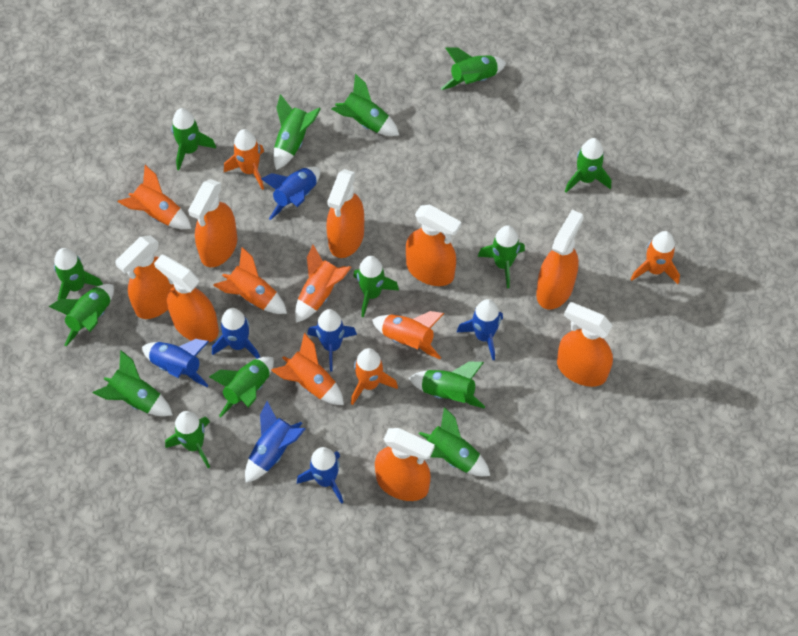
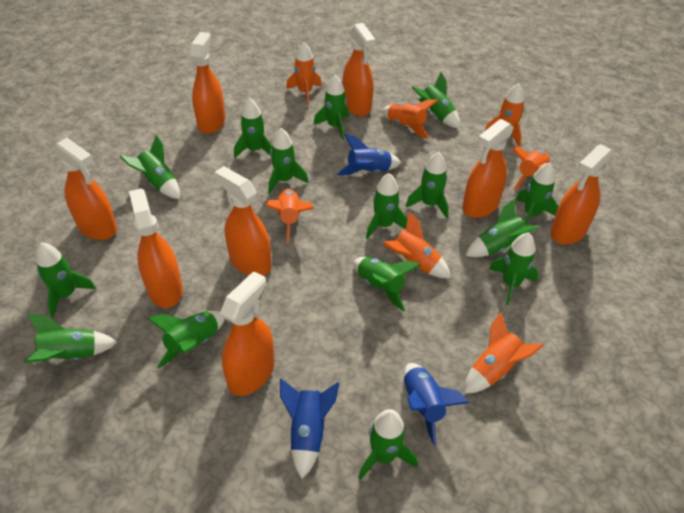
blue rocket: 7 -> 3
green rocket: 14 -> 15
orange rocket: 8 -> 7

